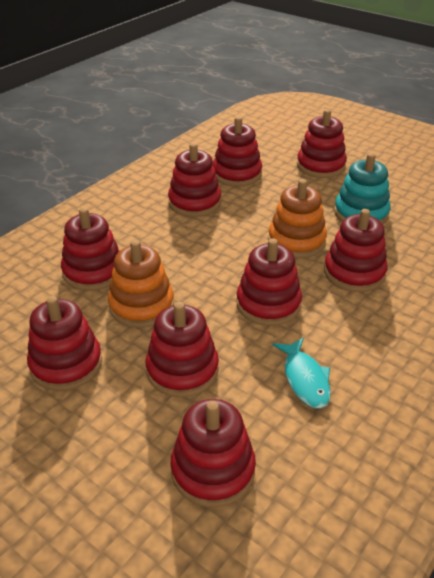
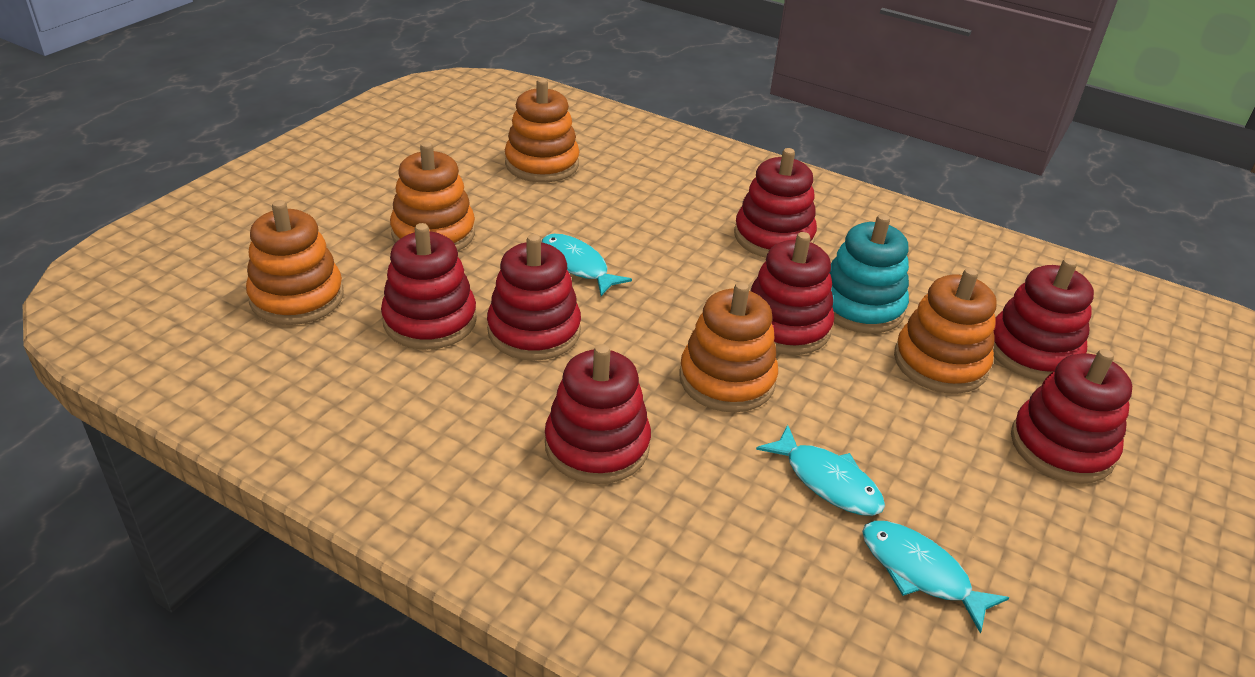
orange stacking toy: 2 -> 5
red stacking toy: 9 -> 7
turquoise fish: 1 -> 3

